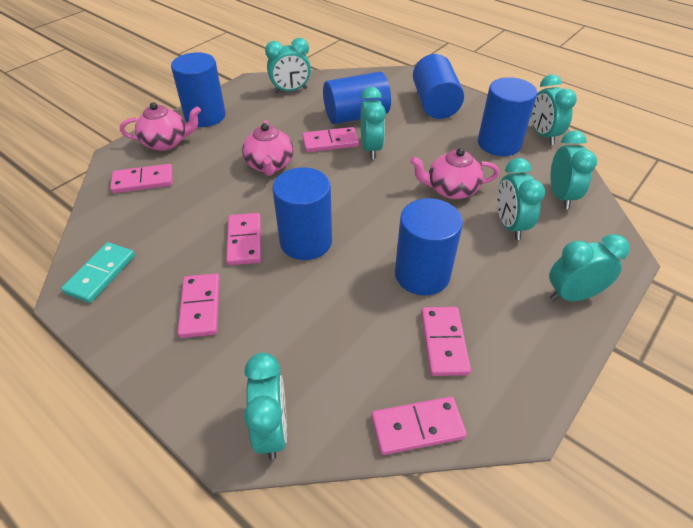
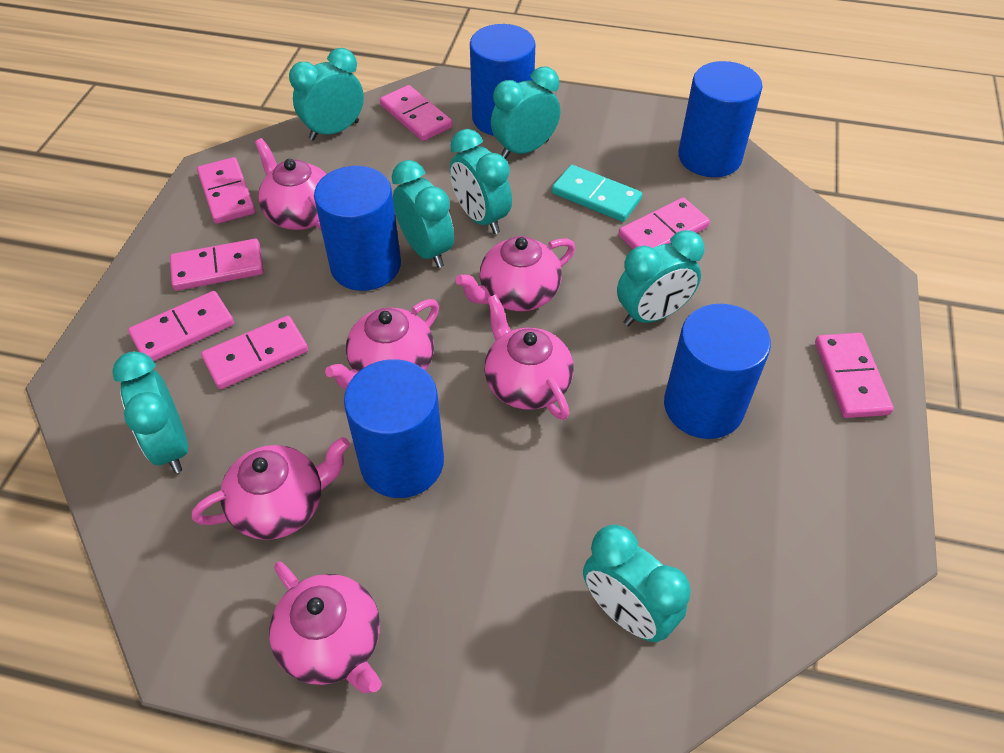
blue cylinder: 6 -> 5
pink domino: 6 -> 7
pink teapot: 3 -> 6

